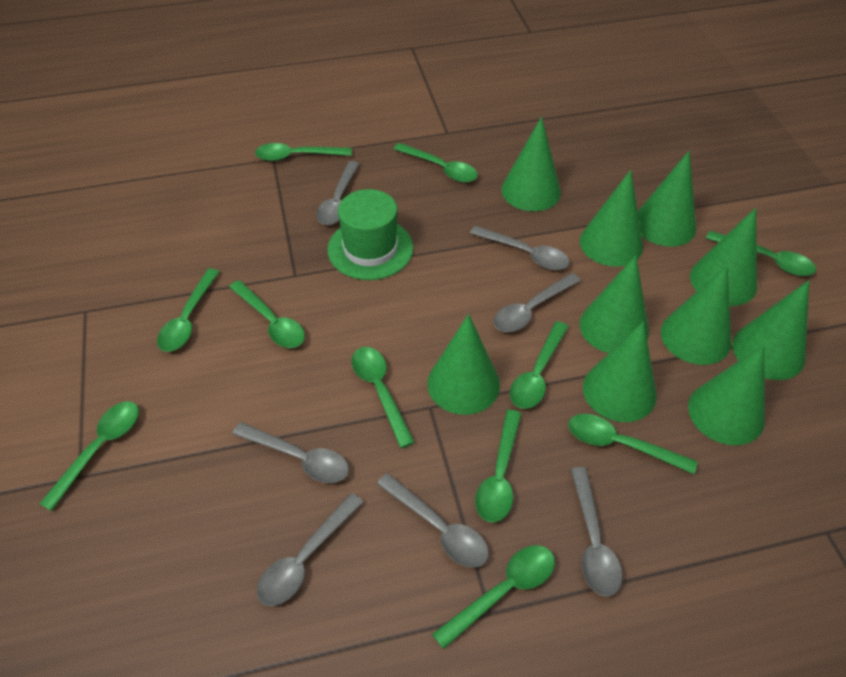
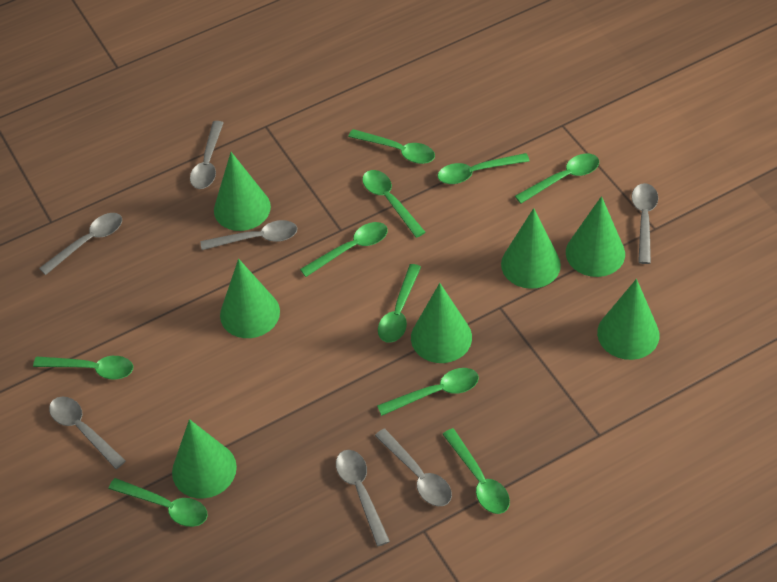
green cone: 10 -> 7
green hat: 1 -> 0
green spoon: 11 -> 10

